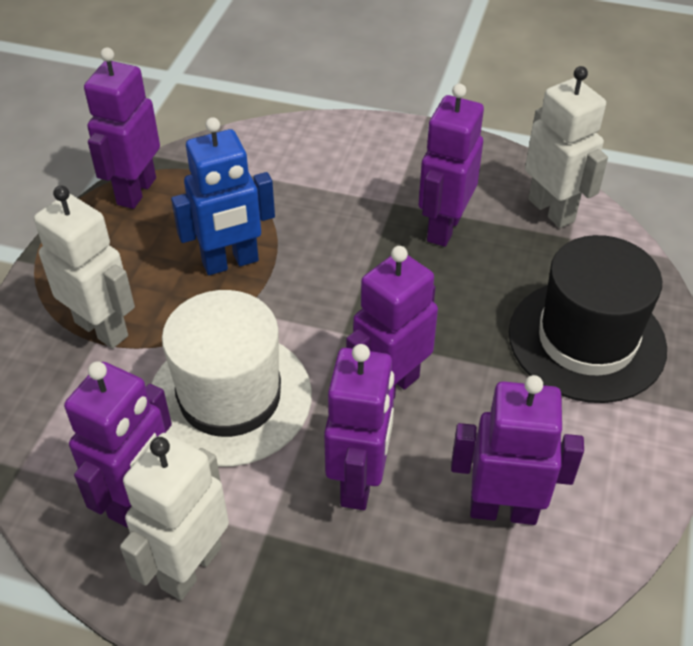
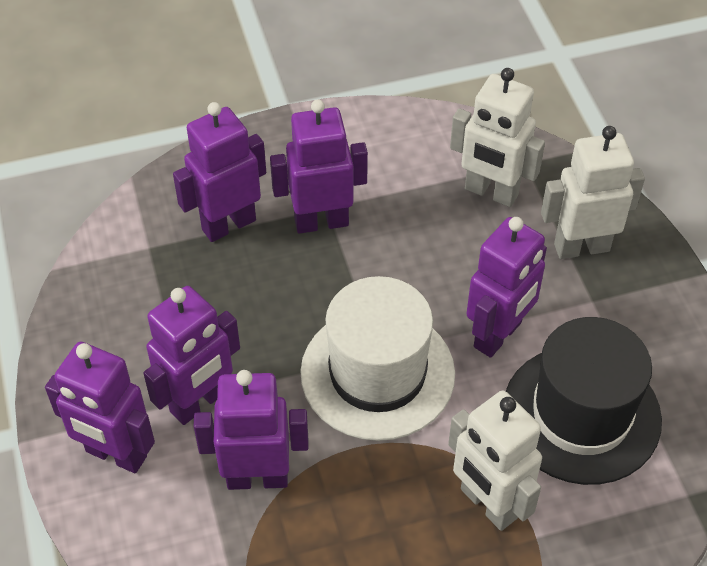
blue robot: 1 -> 0

